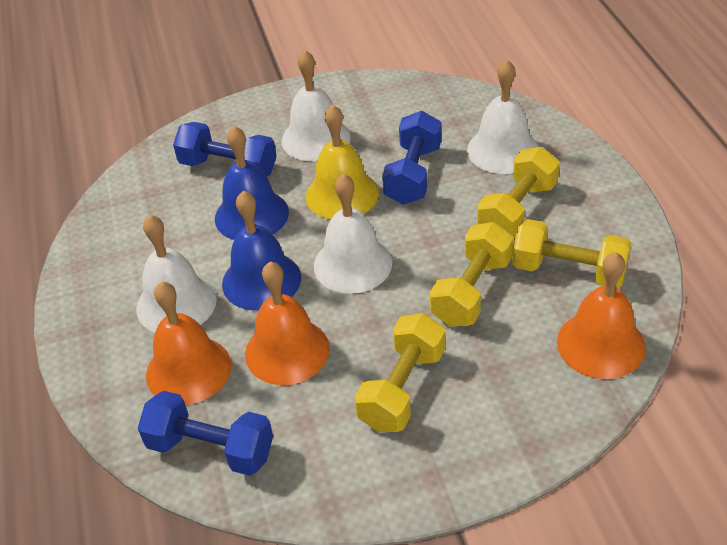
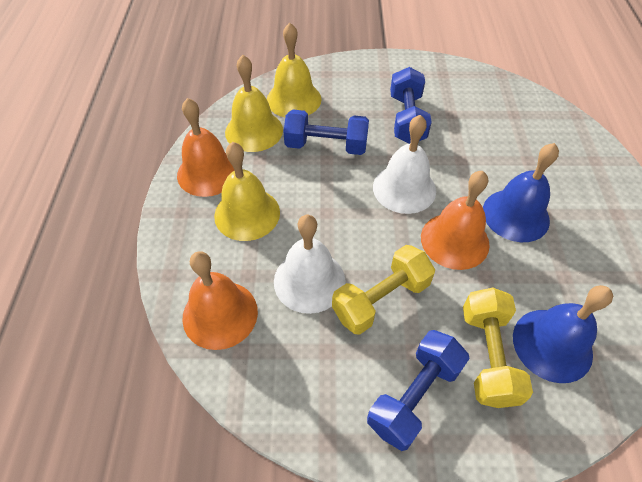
white bell: 4 -> 2
yellow bell: 1 -> 3
yellow dumbbell: 4 -> 2

